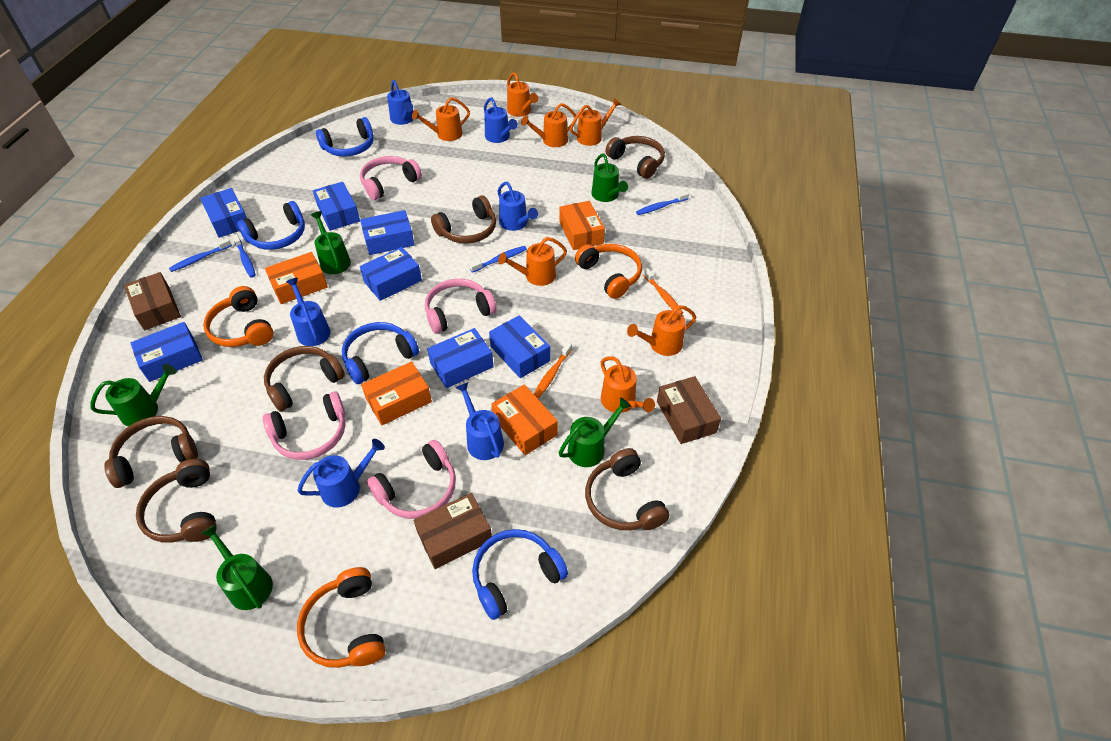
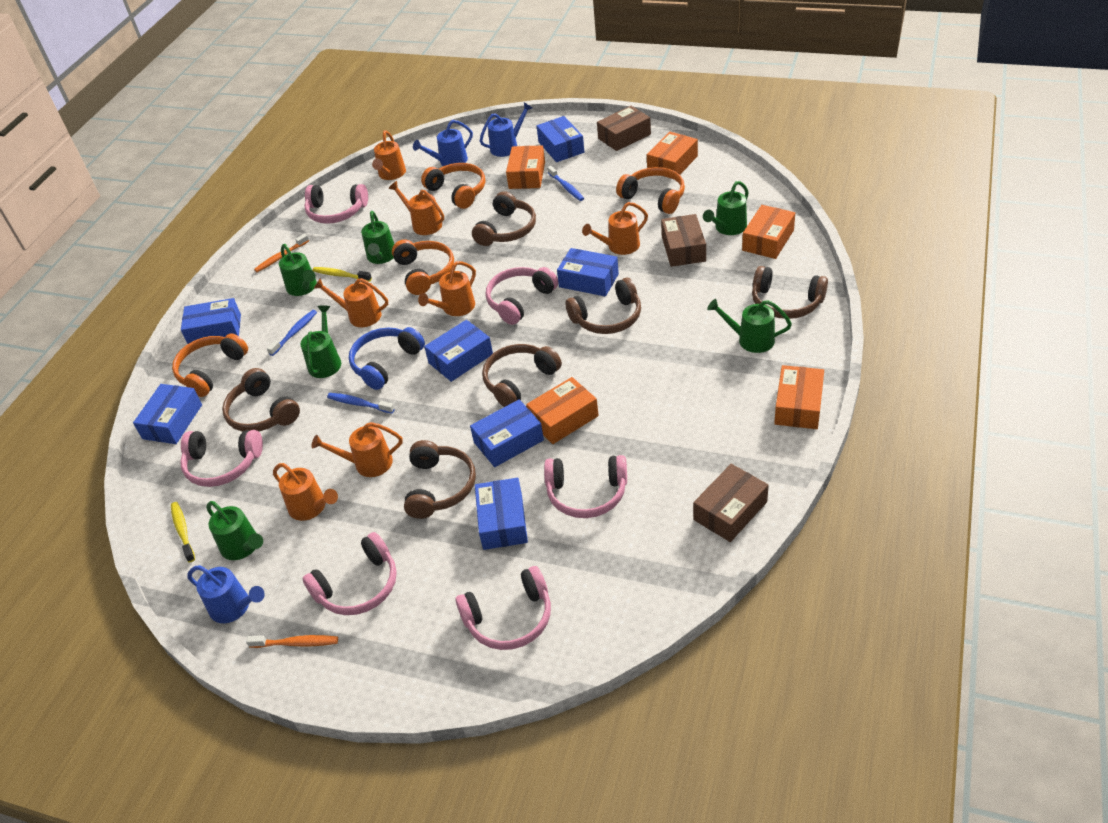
blue headphones: 4 -> 1
blue toothbrush: 4 -> 3
blue watering can: 6 -> 3
green watering can: 5 -> 6
orange box: 4 -> 5
orange headphones: 3 -> 4
pink headphones: 4 -> 6
yellow toothbrush: 0 -> 2

